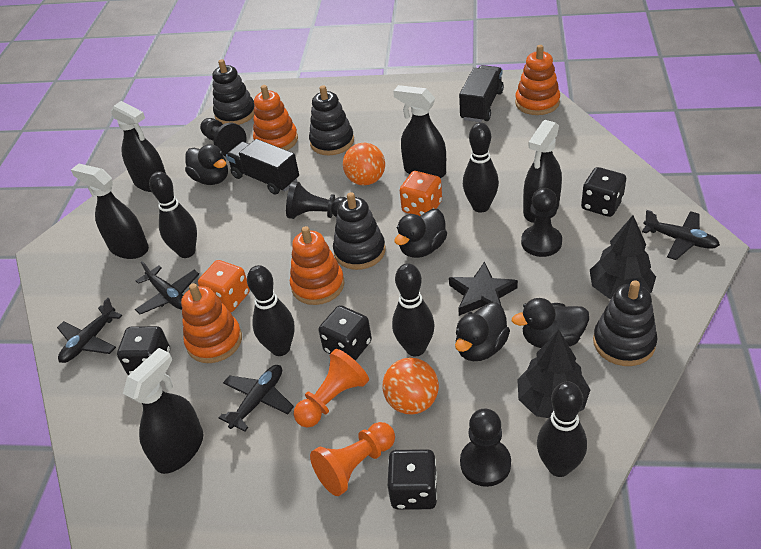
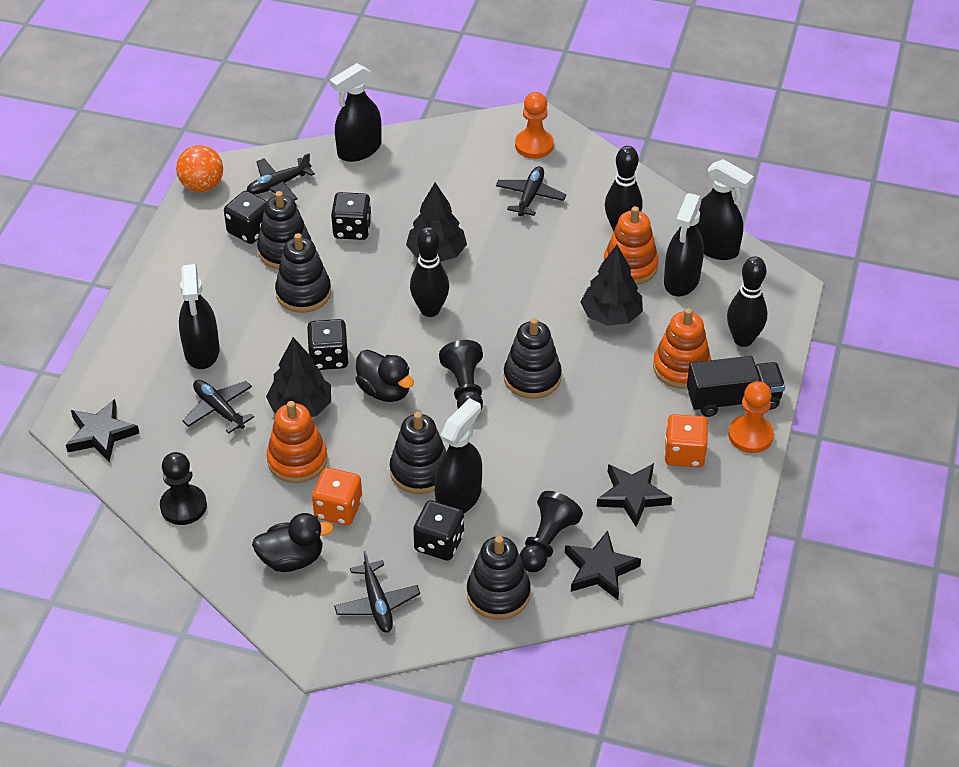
black bowling pin: 5 -> 3
black duck: 4 -> 2
black pawn: 4 -> 3
black stacking toy: 4 -> 5
black star: 1 -> 3
black tree: 2 -> 3
black truck: 2 -> 1
orange ball: 2 -> 1
orange stacking toy: 4 -> 3

